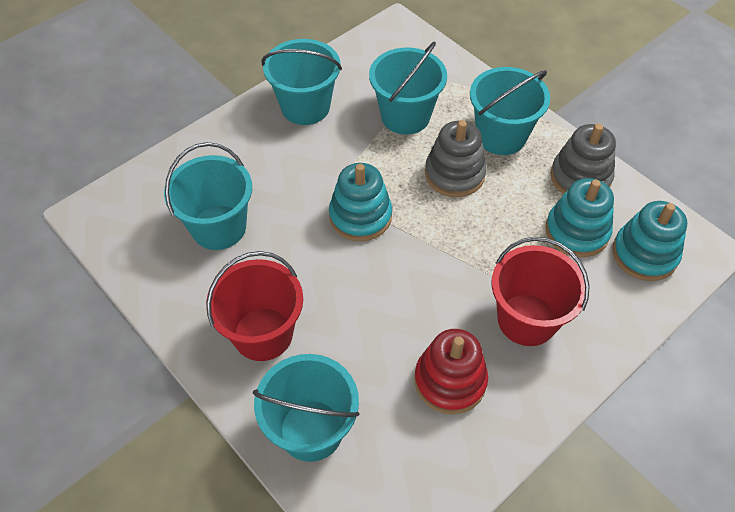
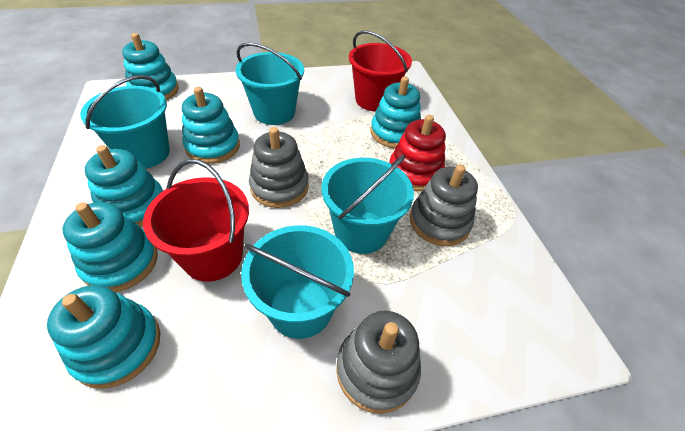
grey stacking toy: 2 -> 3
turquoise bucket: 5 -> 4
turquoise stacking toy: 3 -> 6

